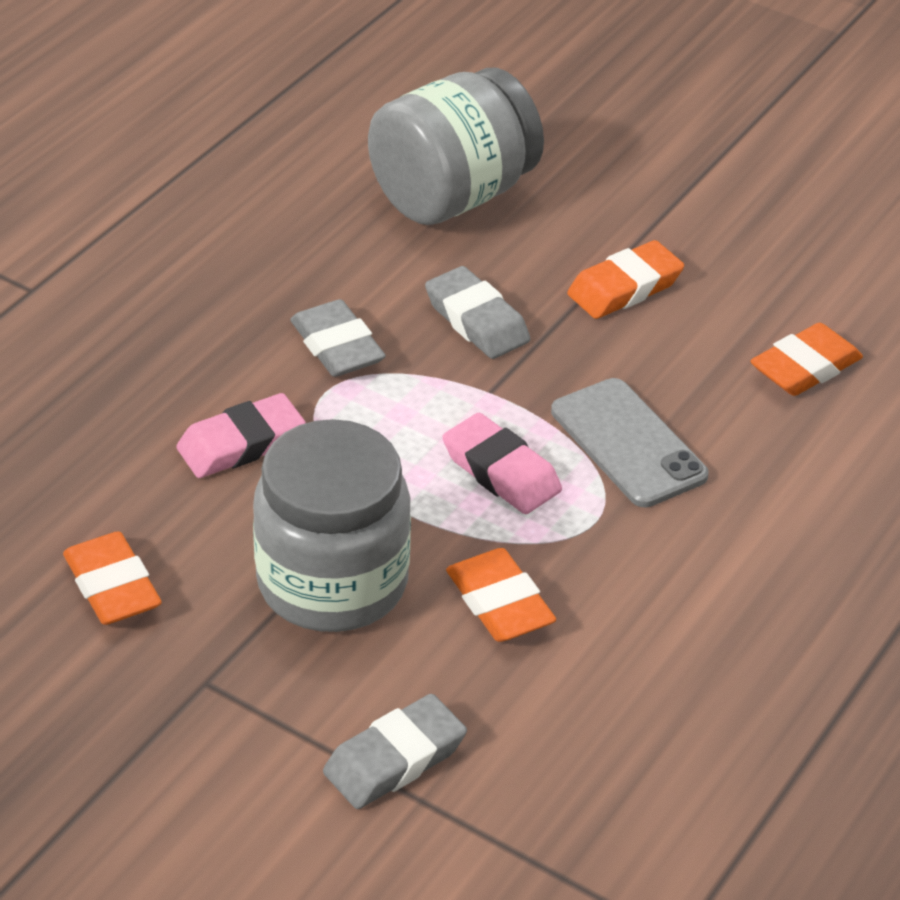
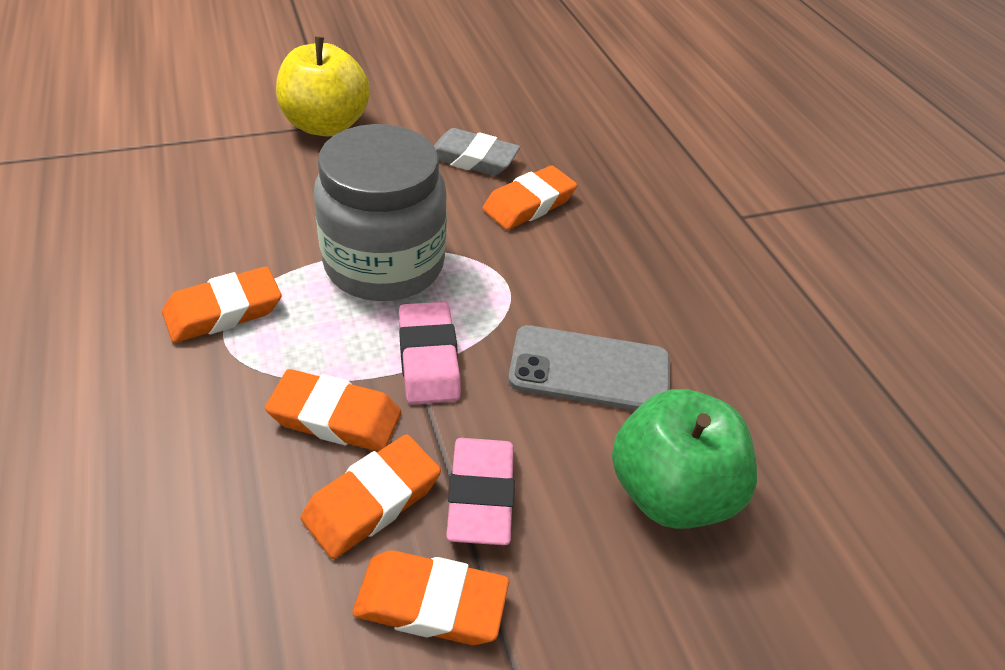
green apple: 0 -> 1
grey eraser: 3 -> 1
grey jar: 2 -> 1
orange eraser: 4 -> 5
yellow apple: 0 -> 1

